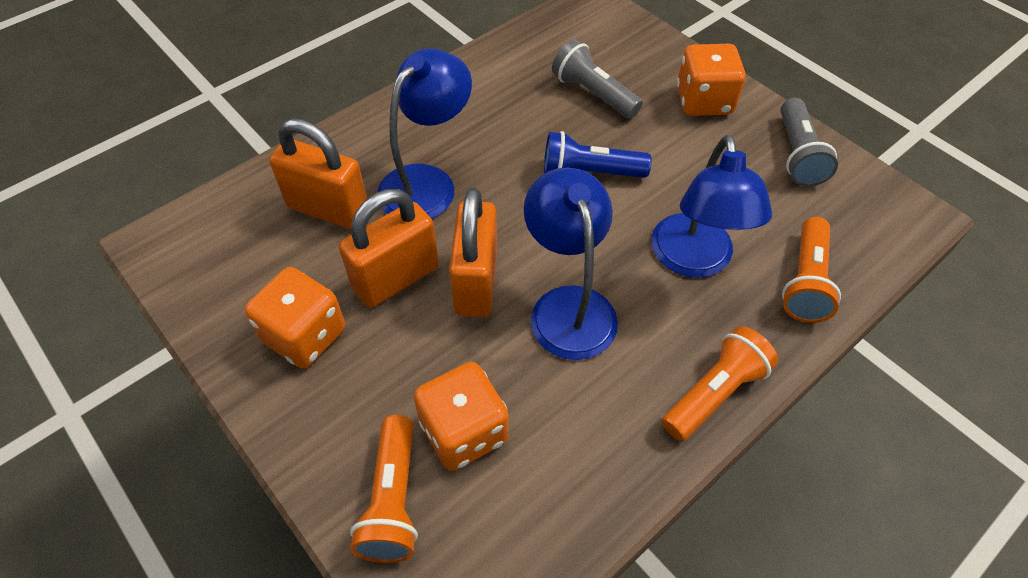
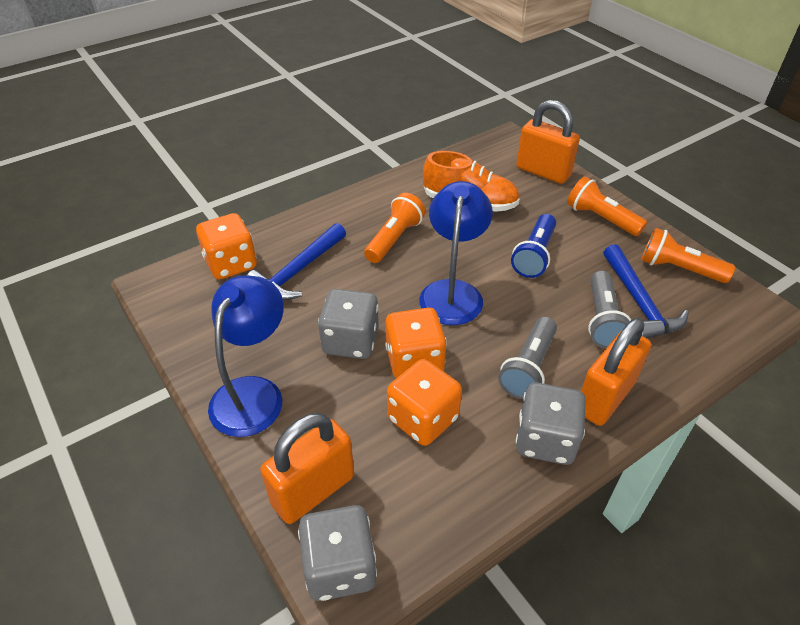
blue hammer: 0 -> 2
blue lamp: 3 -> 2
grey dice: 0 -> 3
orange shoe: 0 -> 1

